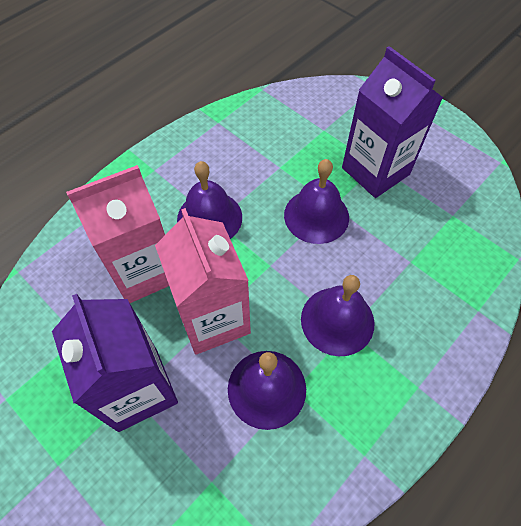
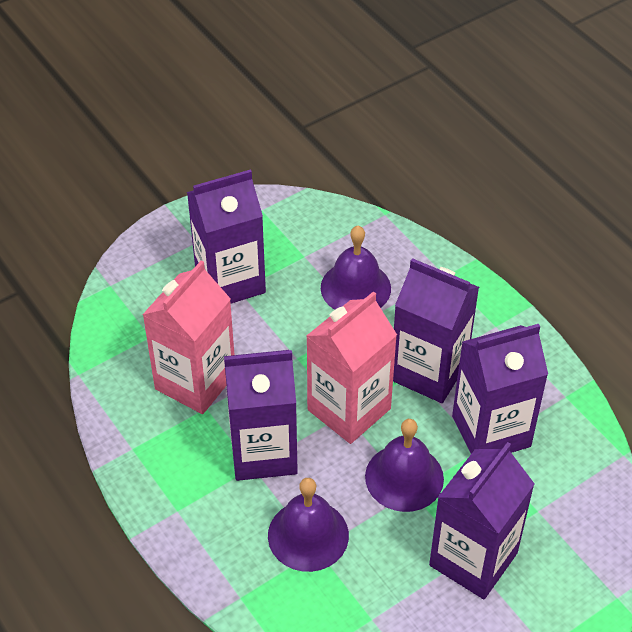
purple bell: 4 -> 3
purple carton: 2 -> 5

